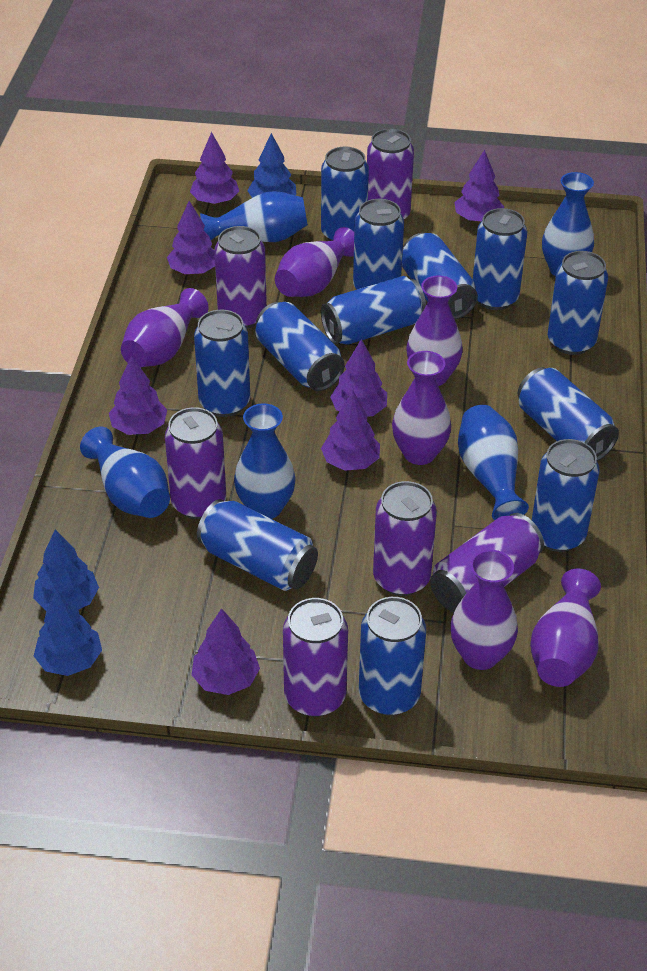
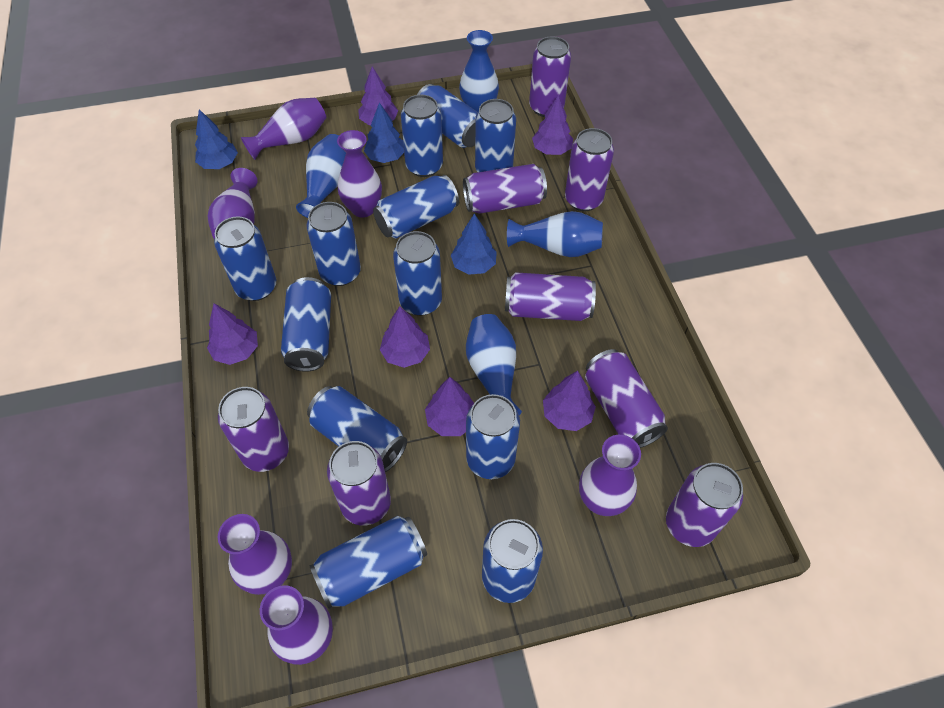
blue vase: 5 -> 4
purple can: 6 -> 8
purple tree: 7 -> 6

